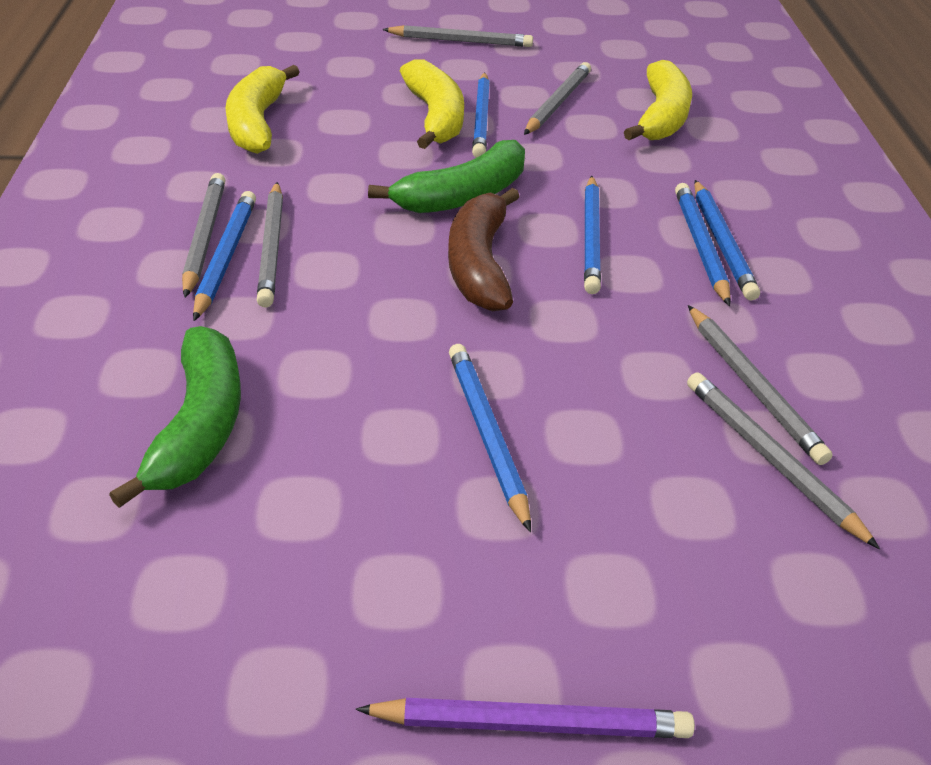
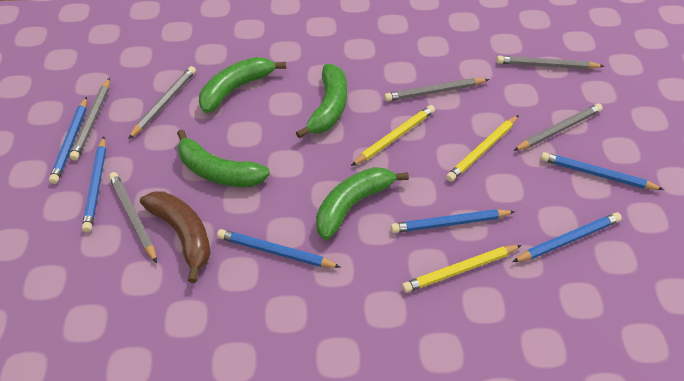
green banana: 2 -> 4
purple pencil: 1 -> 0
yellow banana: 3 -> 0
yellow pencil: 0 -> 3

